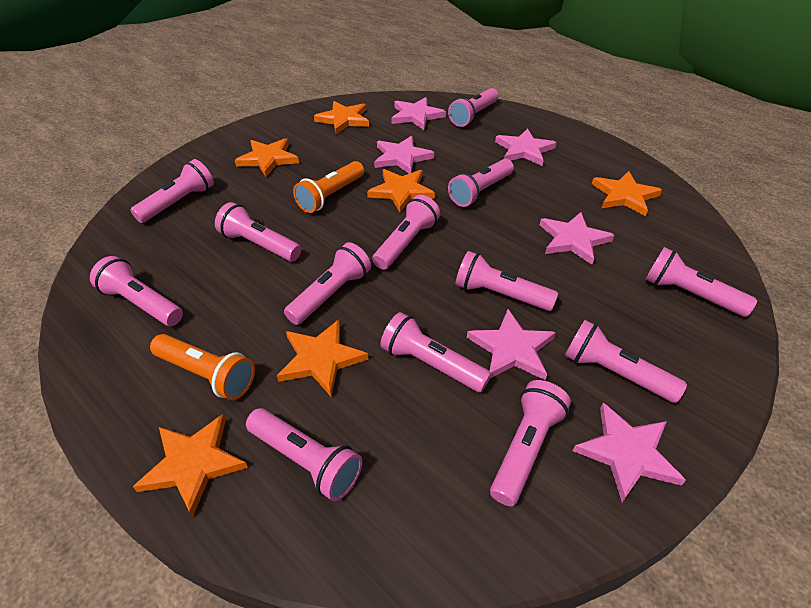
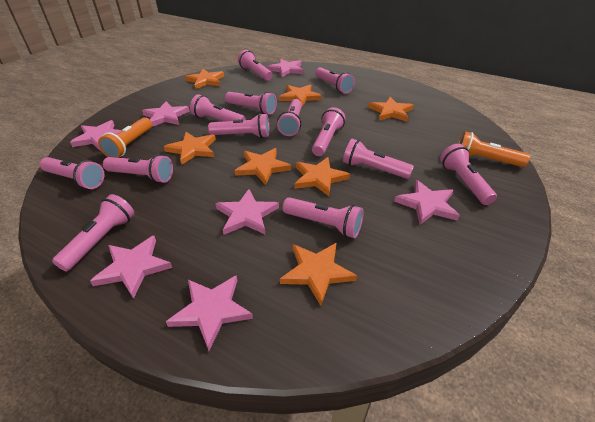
orange star: 6 -> 7
pink star: 6 -> 7

